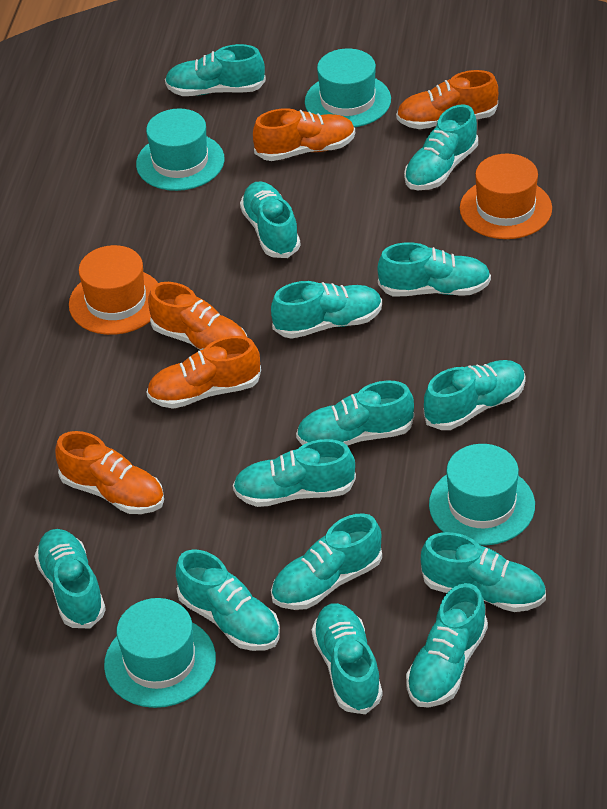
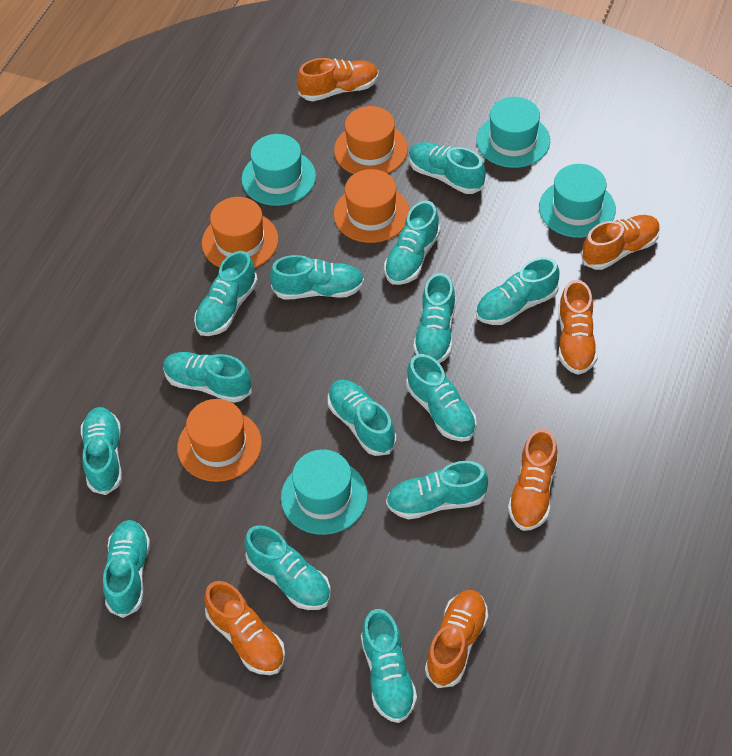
orange hat: 2 -> 4
orange shoe: 5 -> 6

